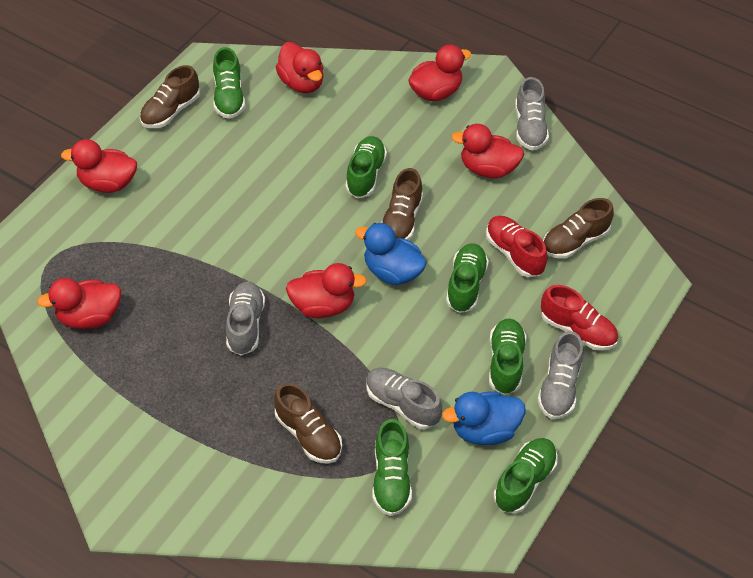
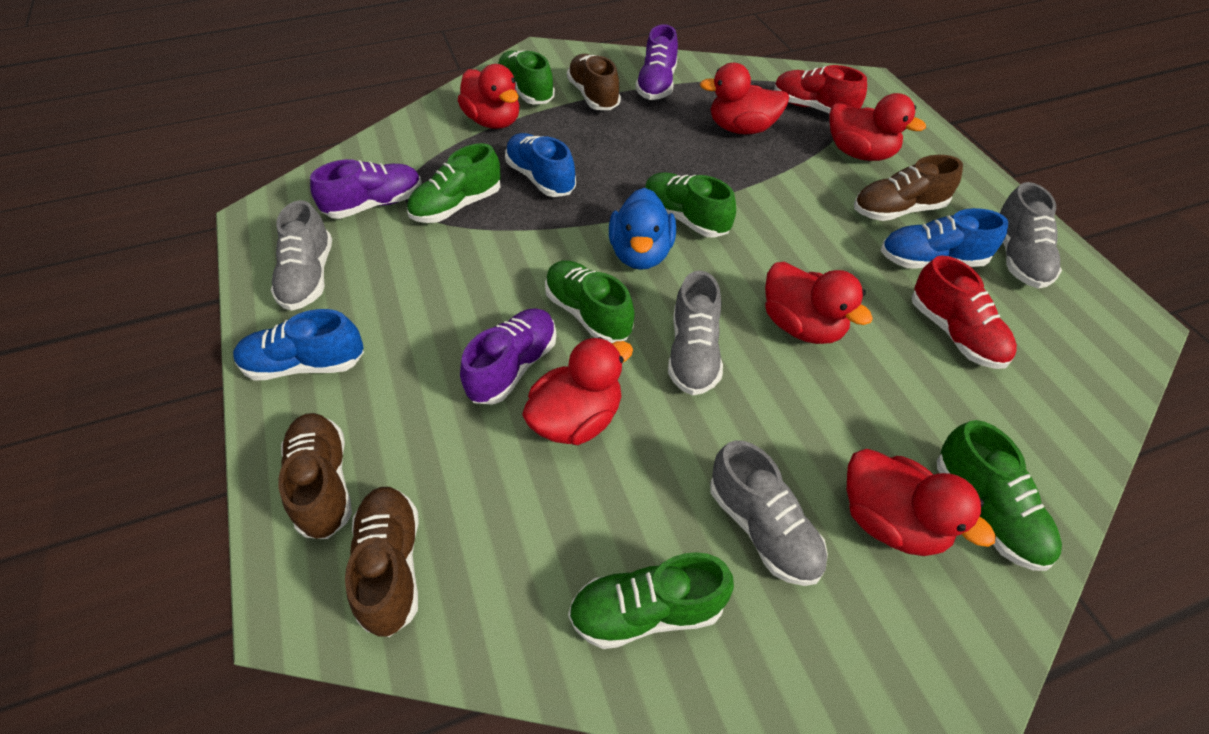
blue duck: 2 -> 1
blue shoe: 0 -> 3
purple shoe: 0 -> 3

